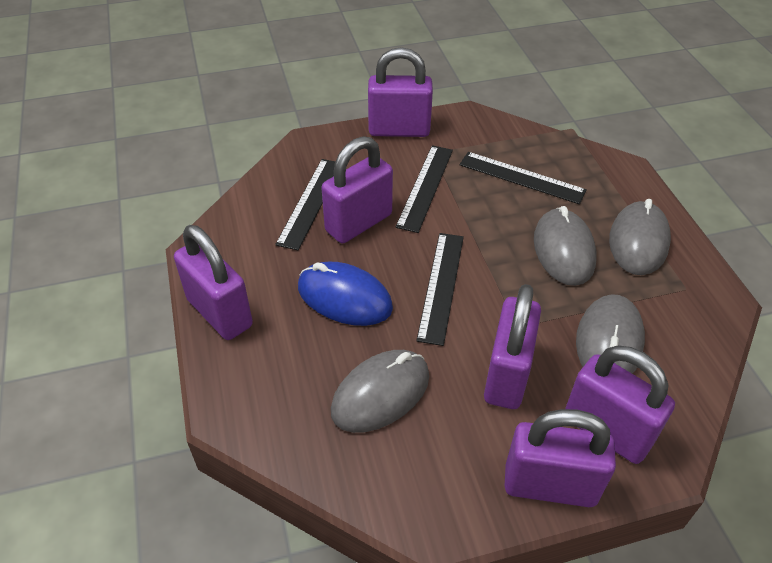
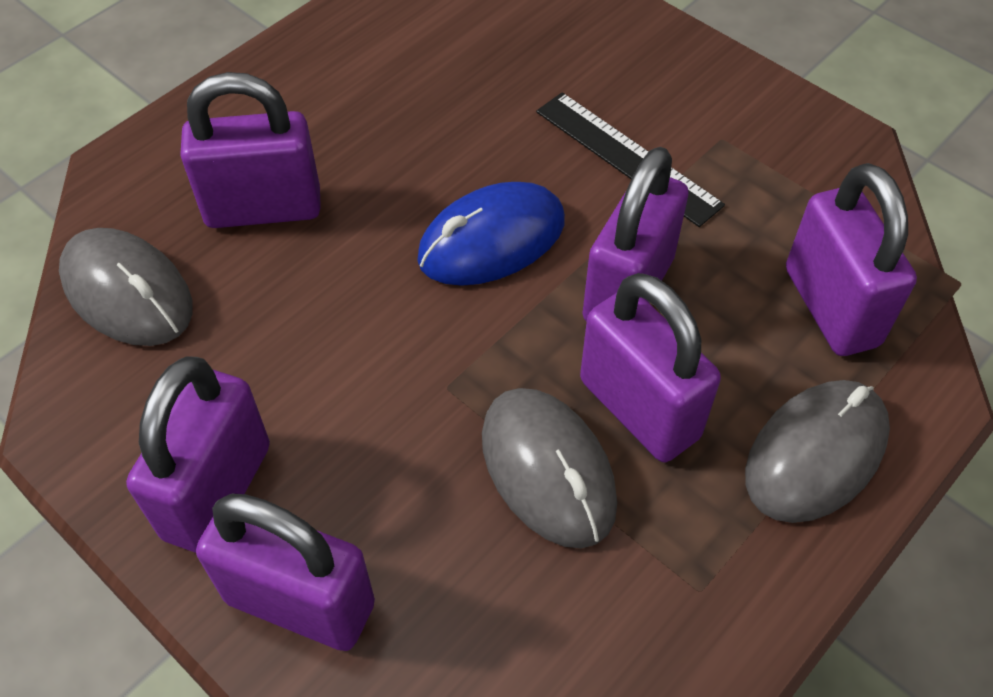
black ruler: 4 -> 1
grey mouse: 4 -> 3

